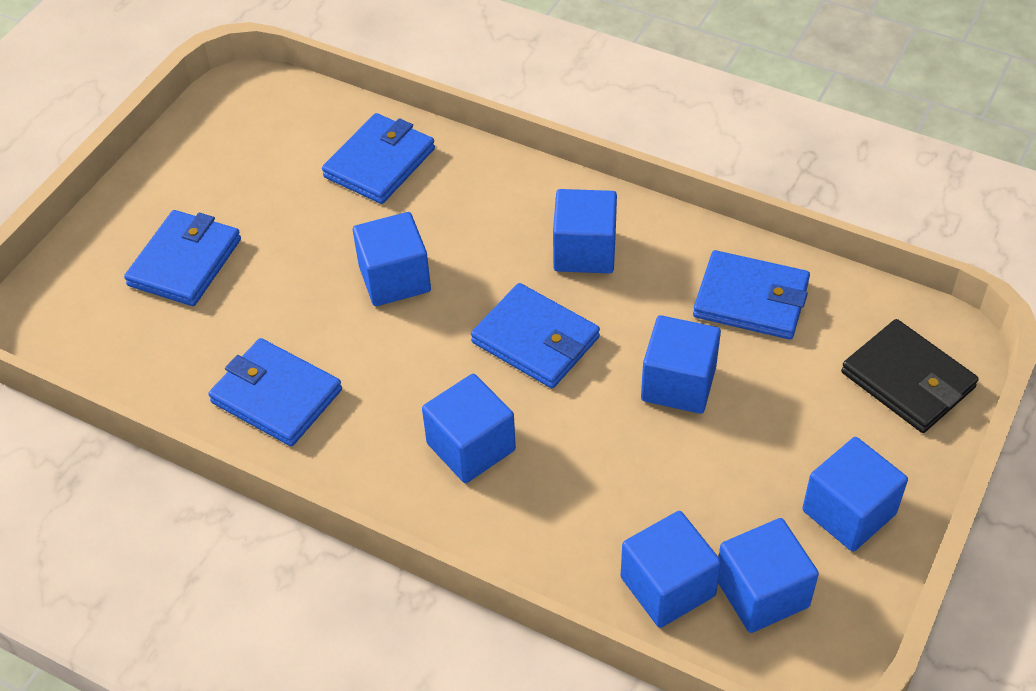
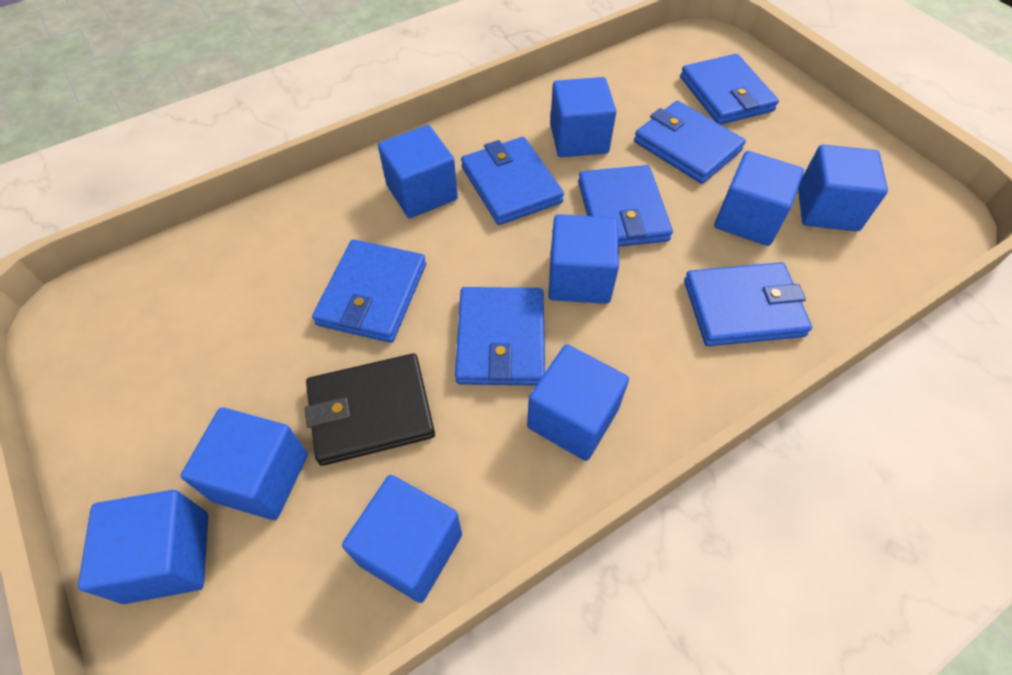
blue cube: 7 -> 9
blue wallet: 5 -> 7

